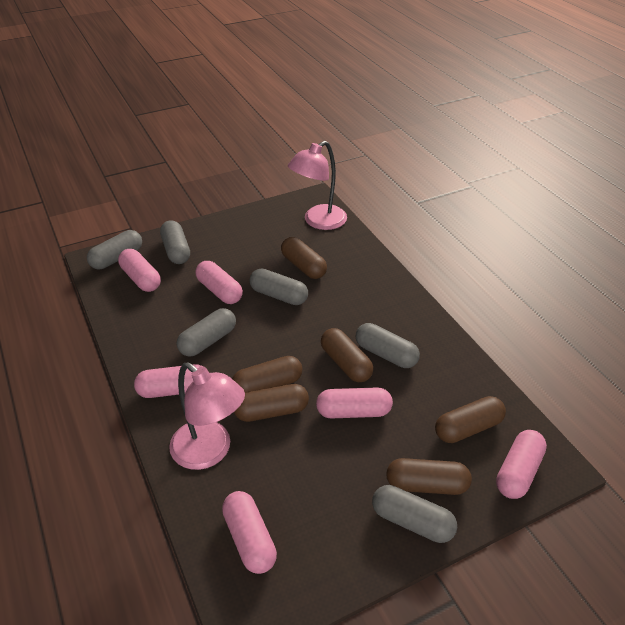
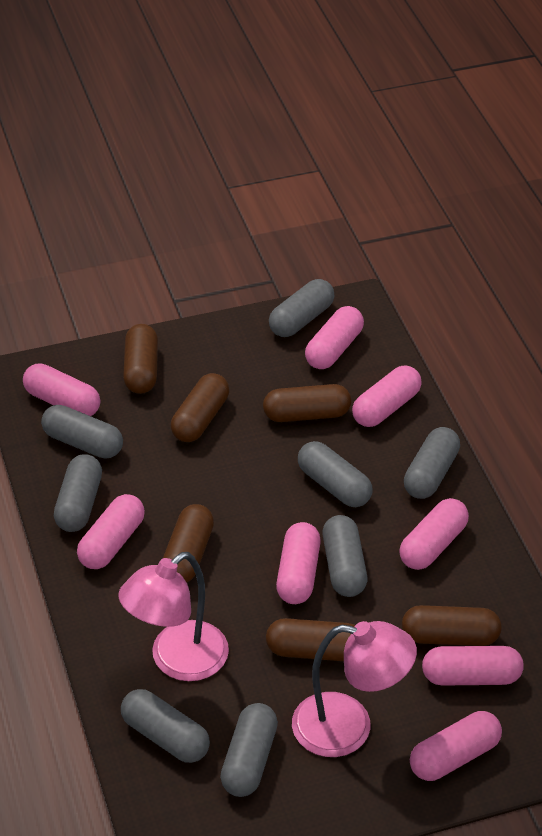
grey capsule: 6 -> 8
pink capsule: 6 -> 8

